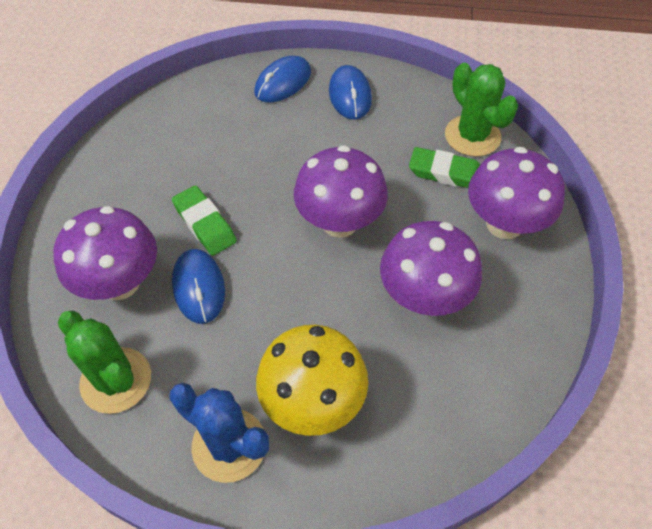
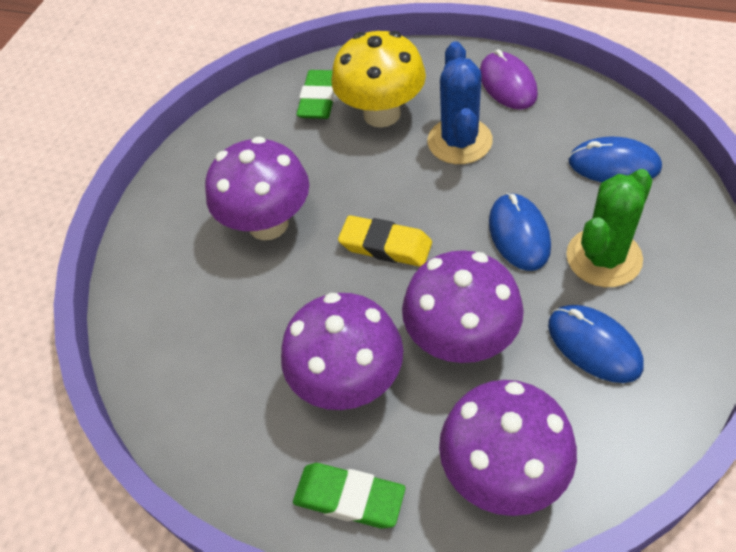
green cactus: 2 -> 1
purple mouse: 0 -> 1
yellow eraser: 0 -> 1

